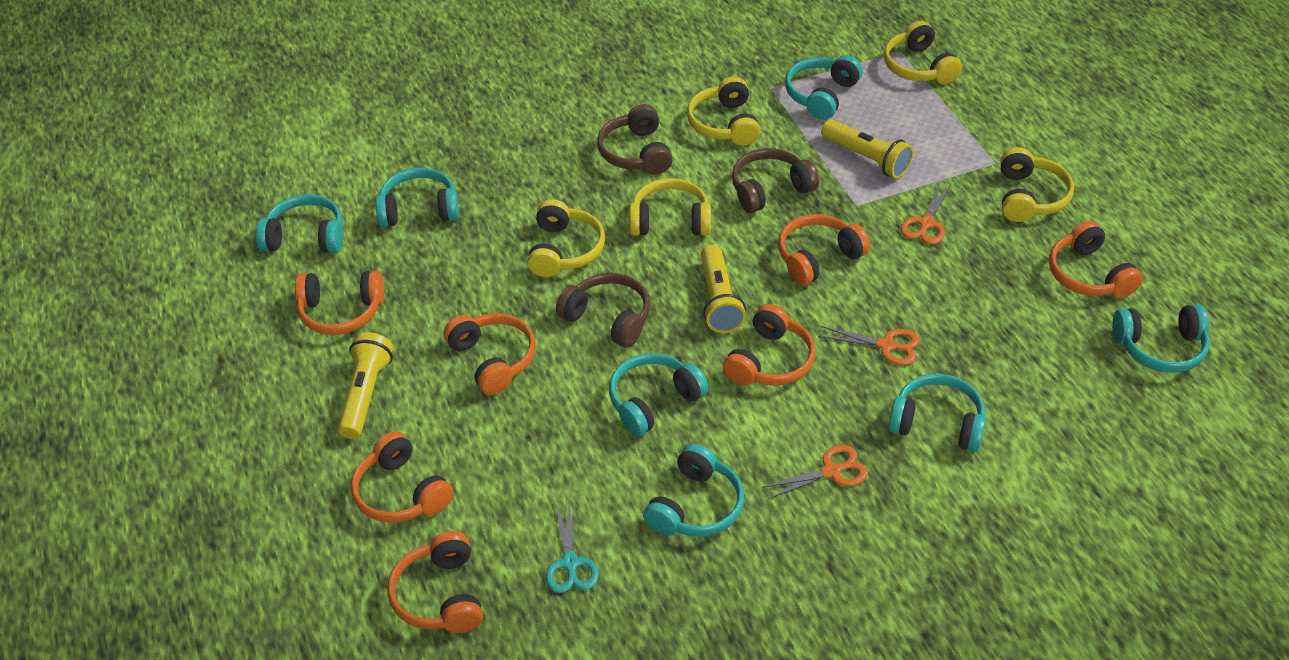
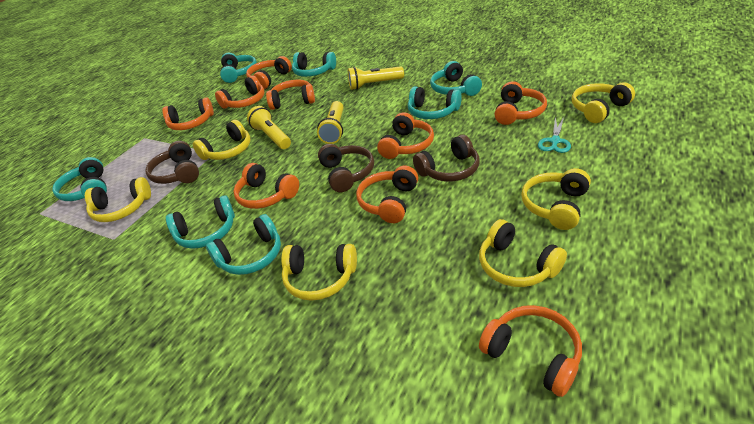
orange headphones: 7 -> 9
orange scissors: 3 -> 0
yellow headphones: 5 -> 6

